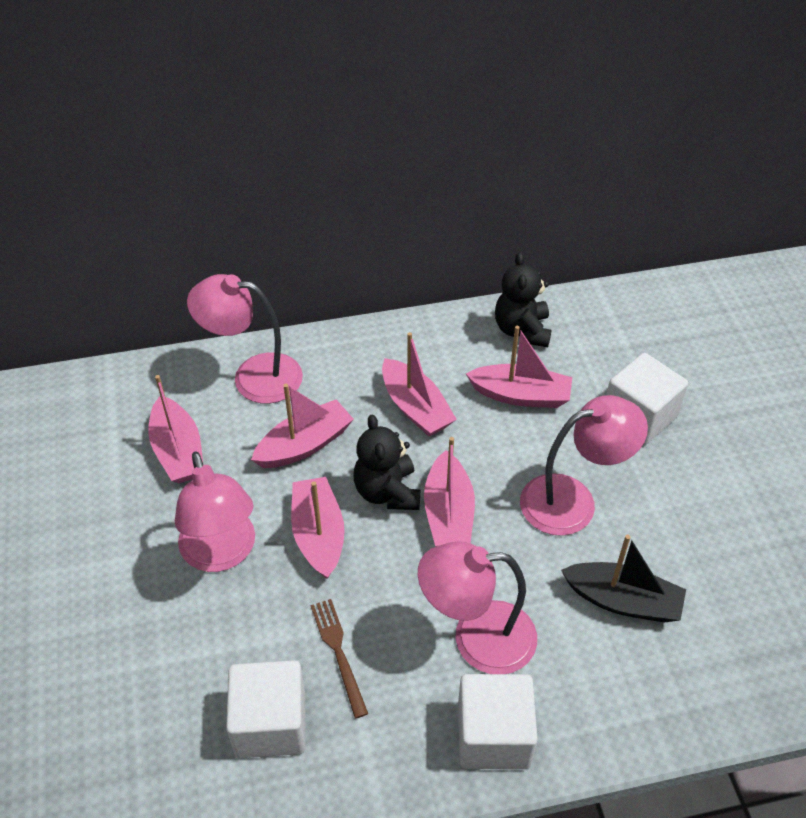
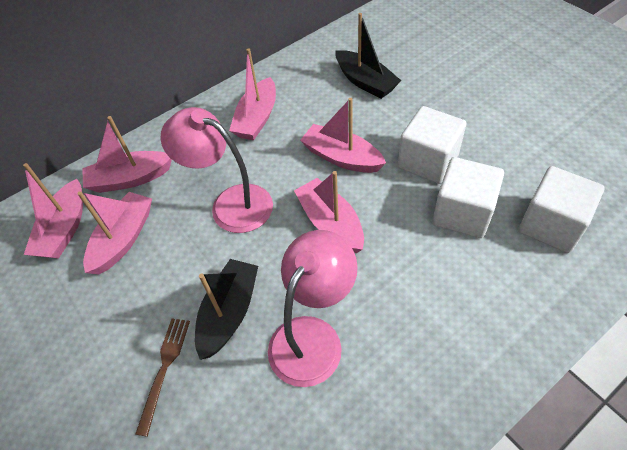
black boat: 1 -> 2
black teddy bear: 2 -> 0
pink lamp: 4 -> 2

